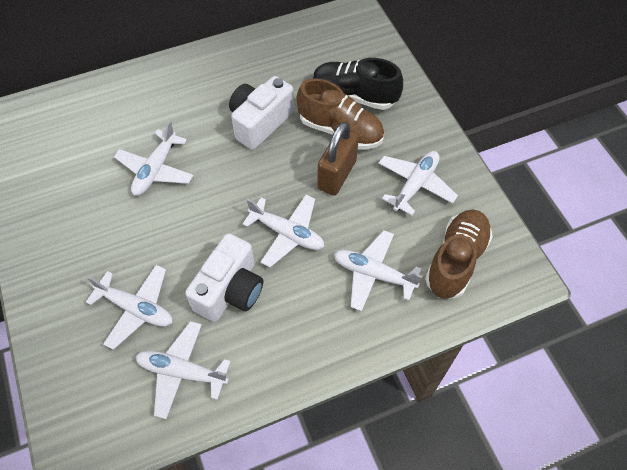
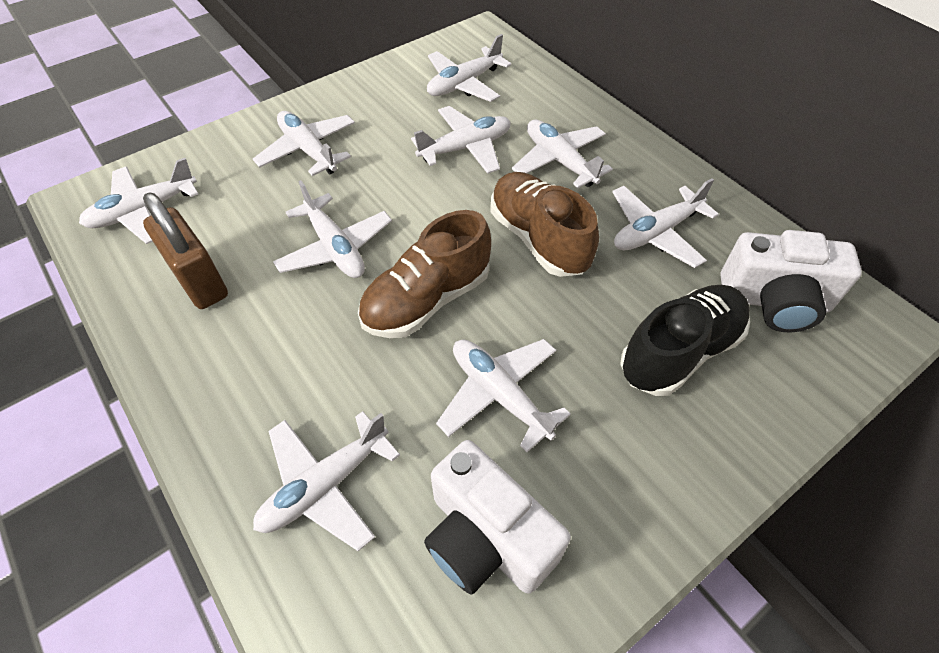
white plane: 6 -> 9

